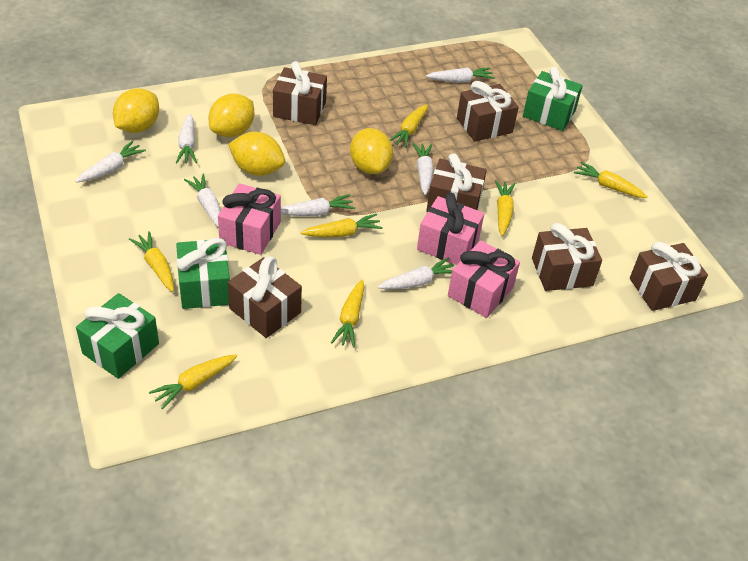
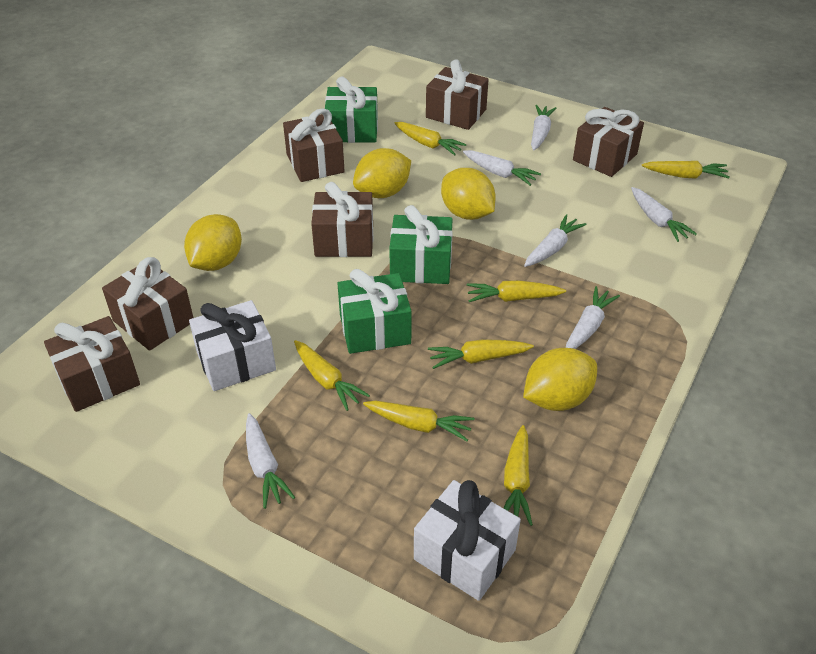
pink gift: 3 -> 0
white carrot: 7 -> 6
white gift: 0 -> 2

